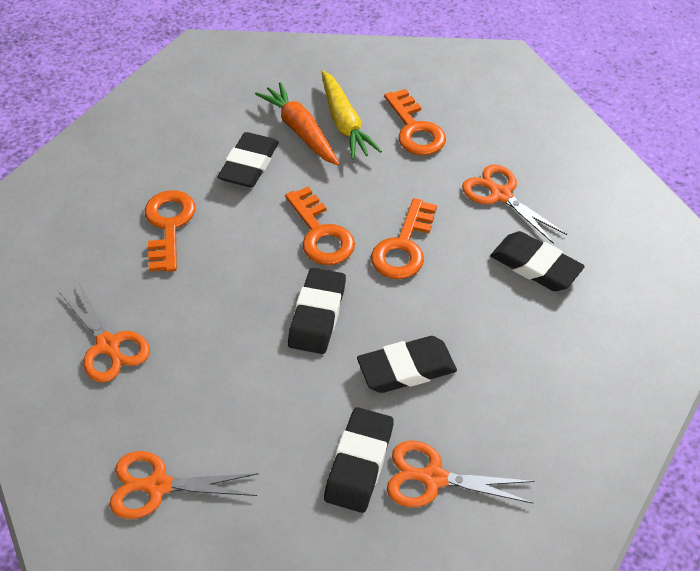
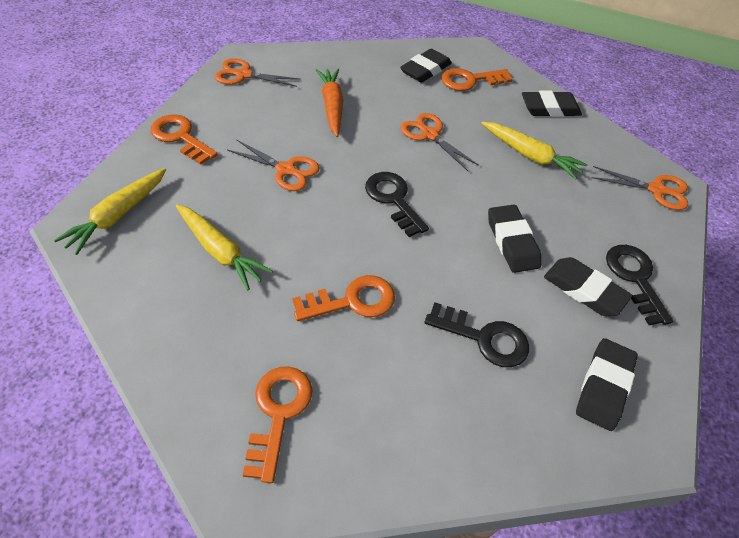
black key: 0 -> 3
yellow carrot: 1 -> 3

